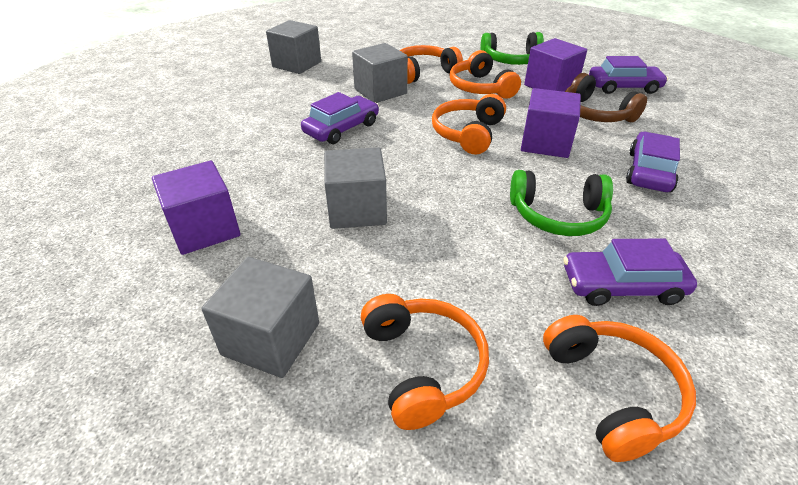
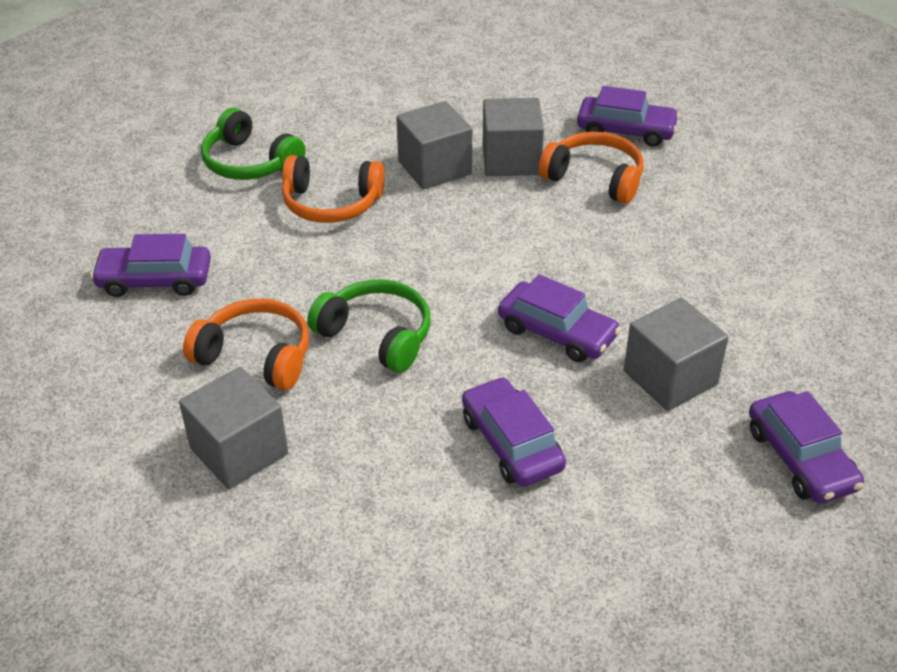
brown headphones: 1 -> 0
orange headphones: 5 -> 3
purple car: 4 -> 5
purple cube: 3 -> 0

